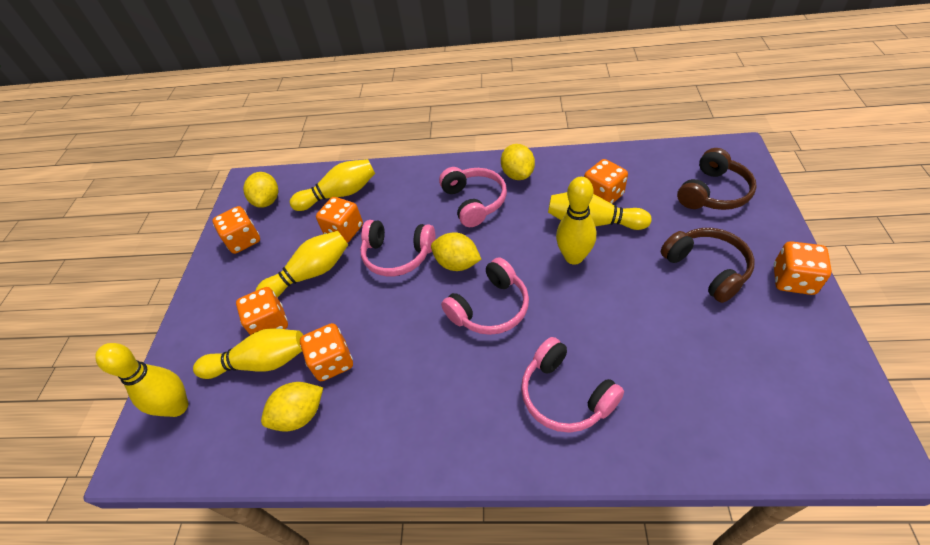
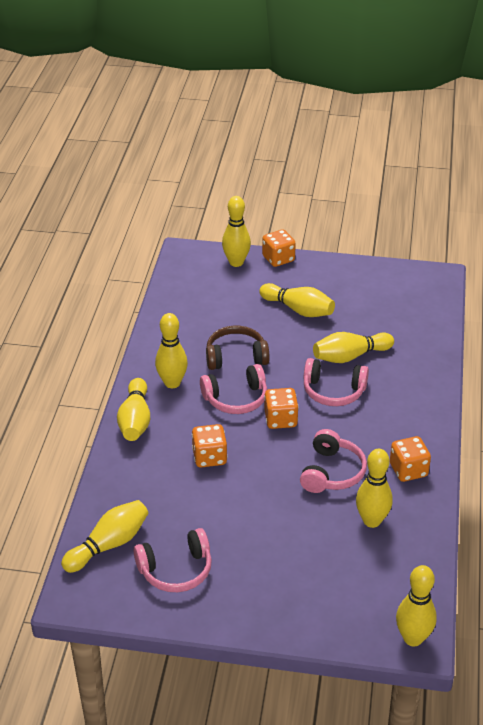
brown headphones: 2 -> 1
orange dice: 6 -> 4
yellow bowling pin: 6 -> 8
yellow lemon: 4 -> 0

